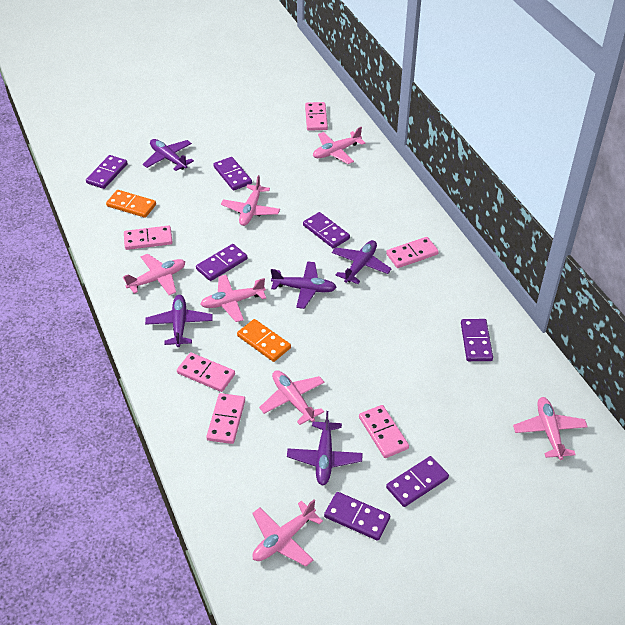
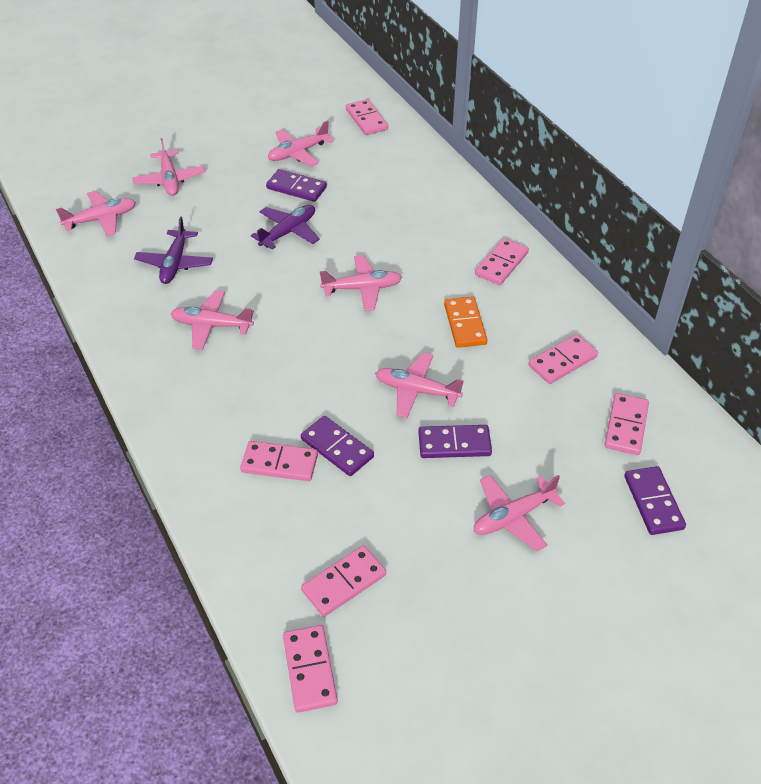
orange domino: 2 -> 1
pink domino: 6 -> 7
purple domino: 7 -> 4
purple plane: 5 -> 2

